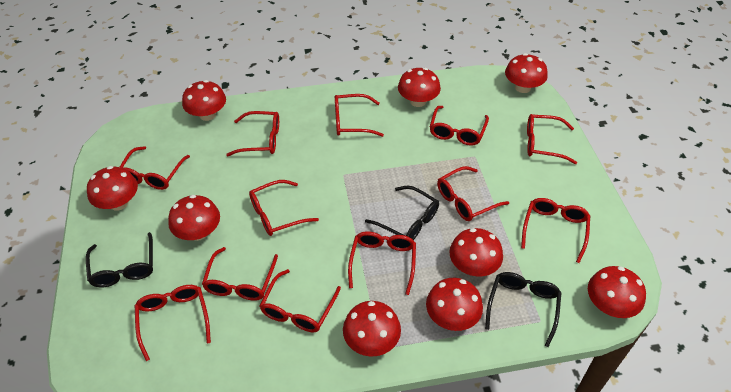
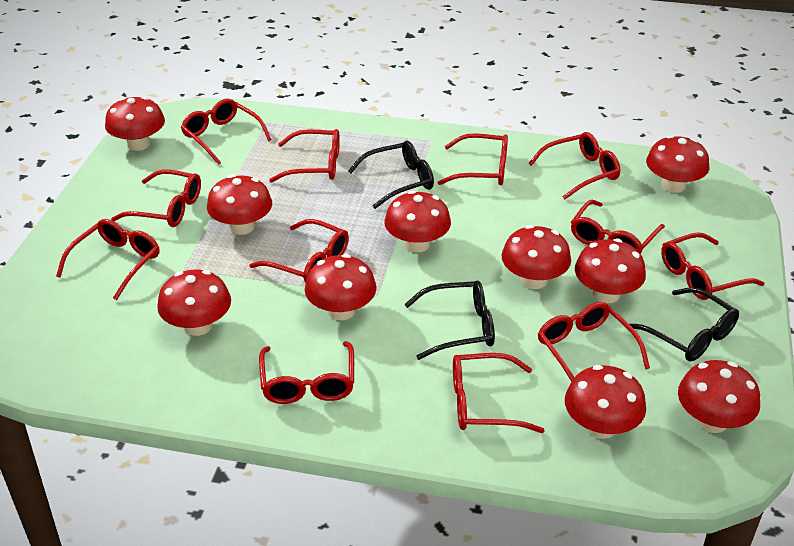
red mushroom: 9 -> 10

